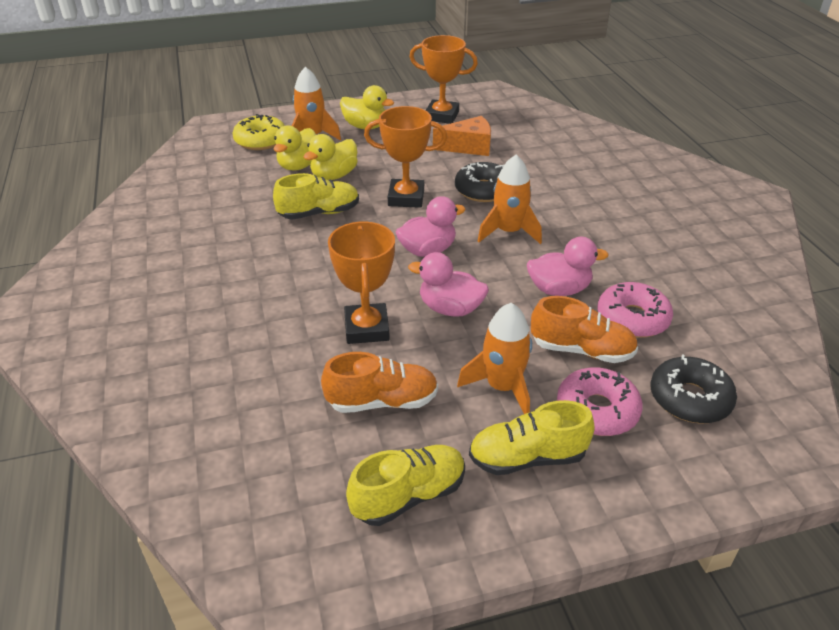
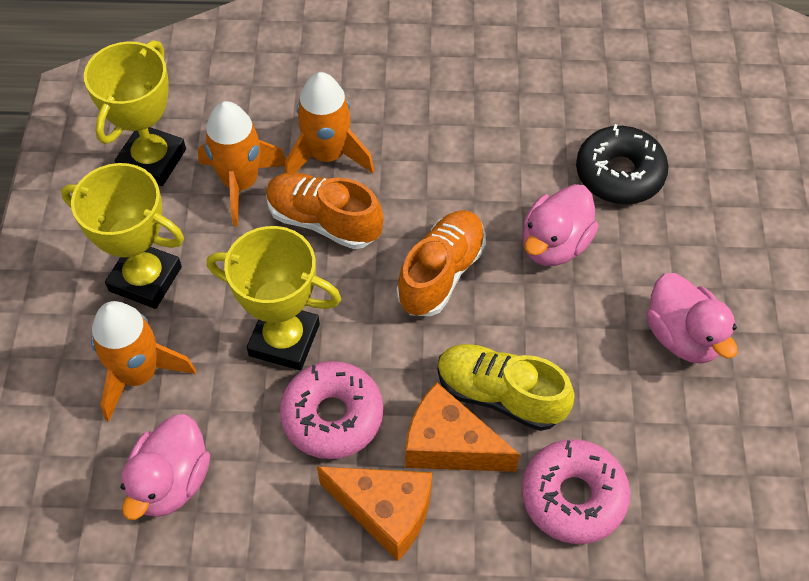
black donut: 2 -> 1
orange cheese: 1 -> 2
orange trophy: 3 -> 0
yellow donut: 1 -> 0
yellow duck: 3 -> 0
yellow shoe: 3 -> 1
yellow trophy: 0 -> 3

